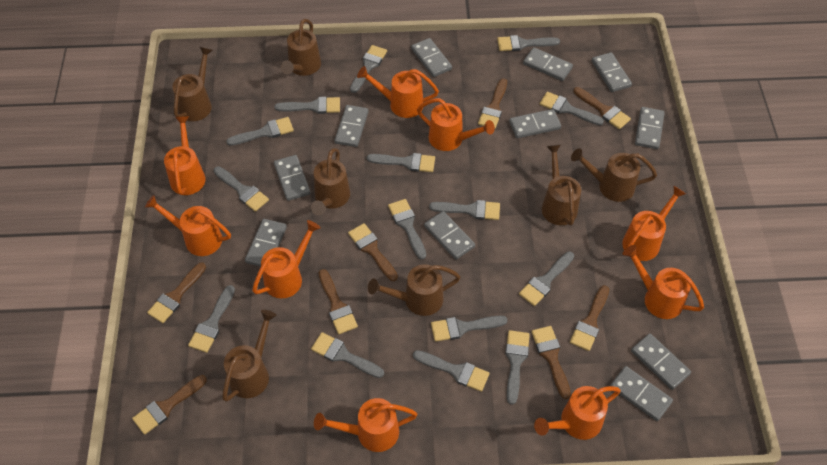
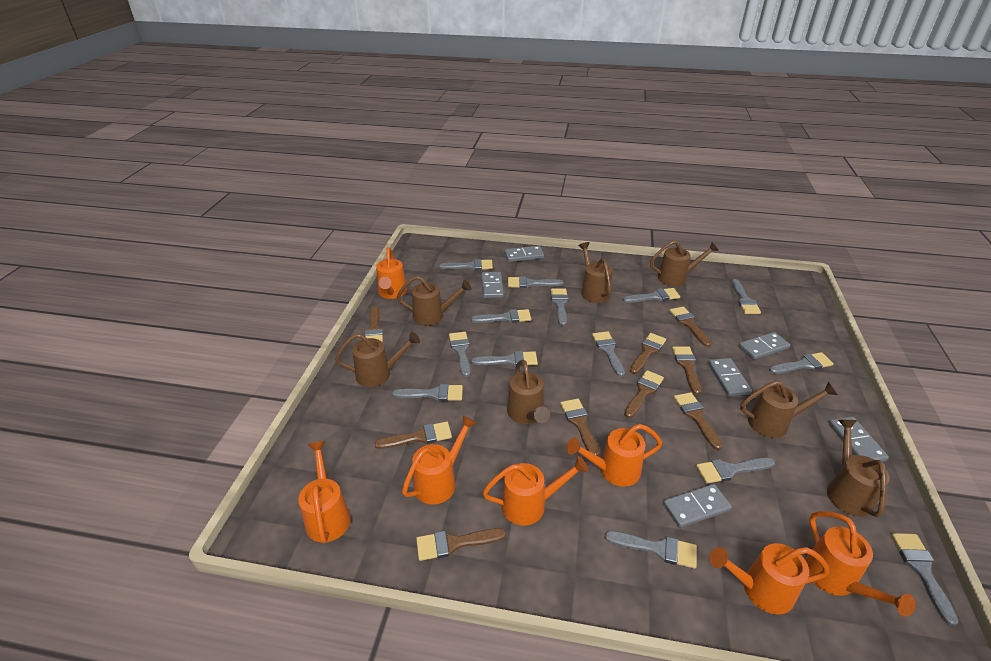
brown brush: 8 -> 9
grey brush: 15 -> 14
grey domino: 11 -> 6
orange watering can: 9 -> 7

